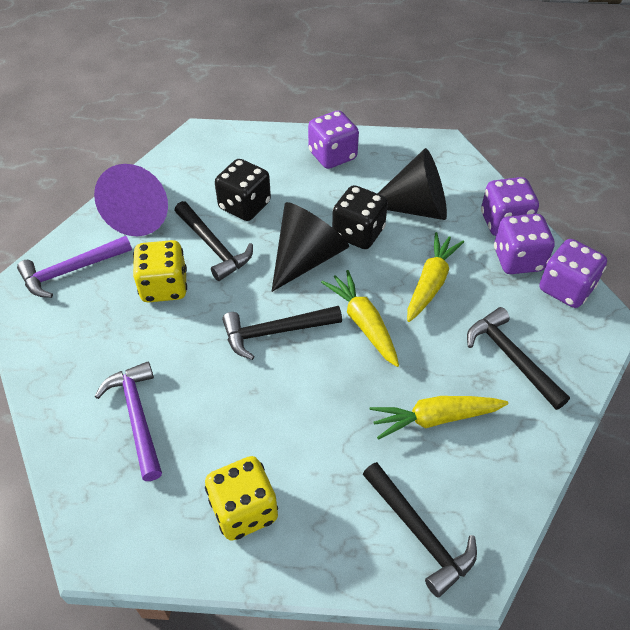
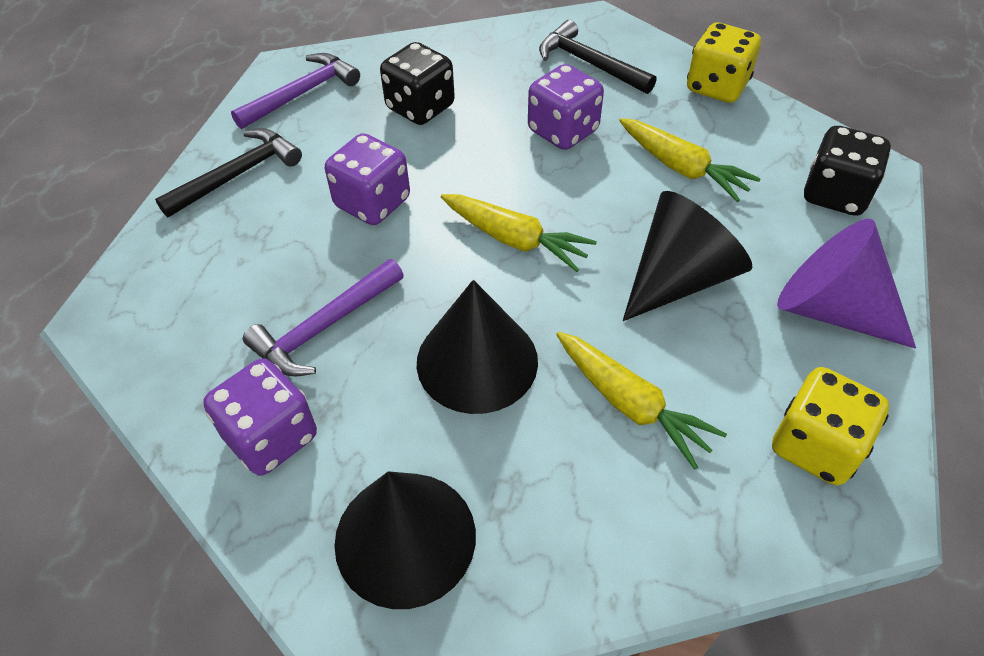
black cone: 2 -> 3
black hammer: 4 -> 2
purple dice: 4 -> 3

